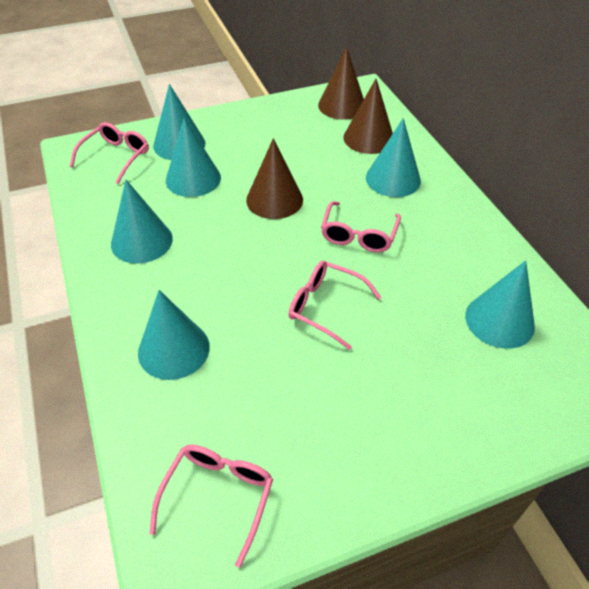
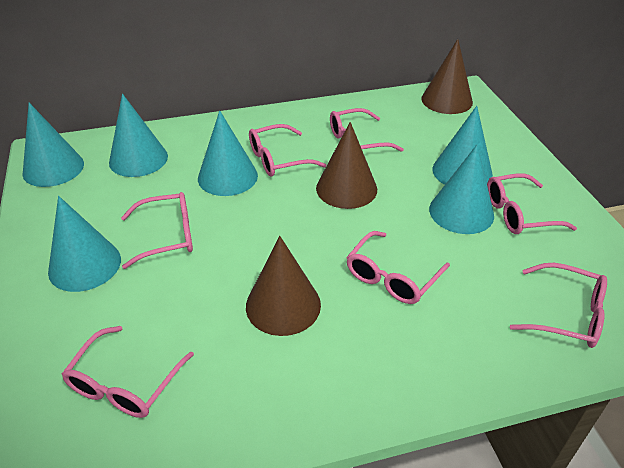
pink glasses: 4 -> 7

